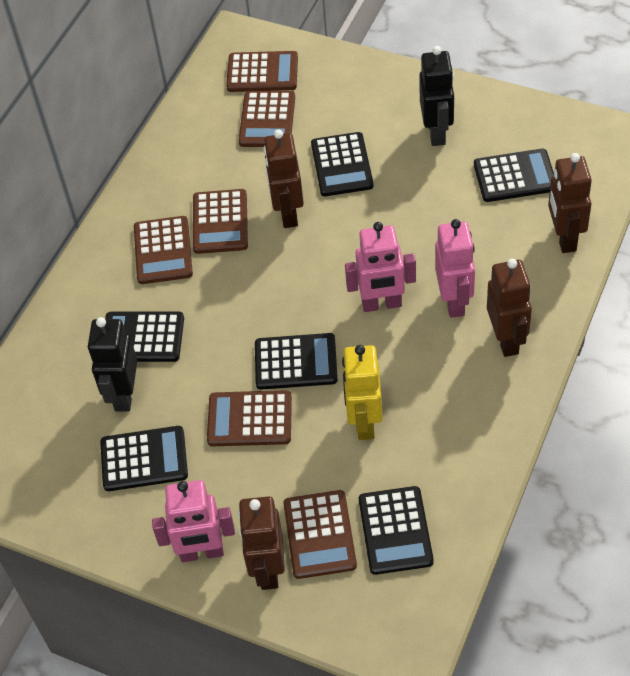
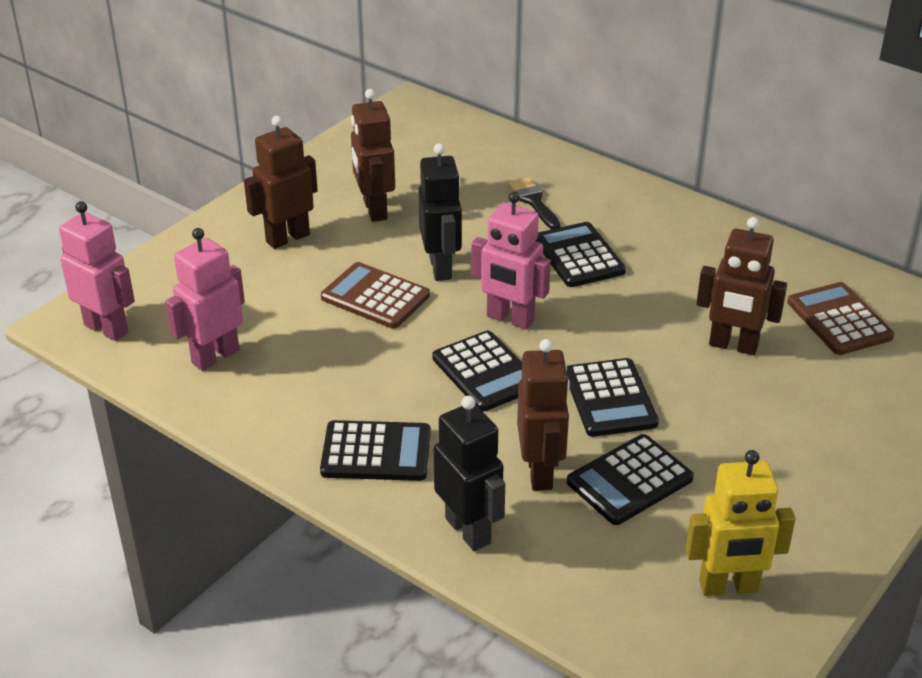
black brush: 0 -> 1
black calculator: 6 -> 5
brown calculator: 6 -> 2

